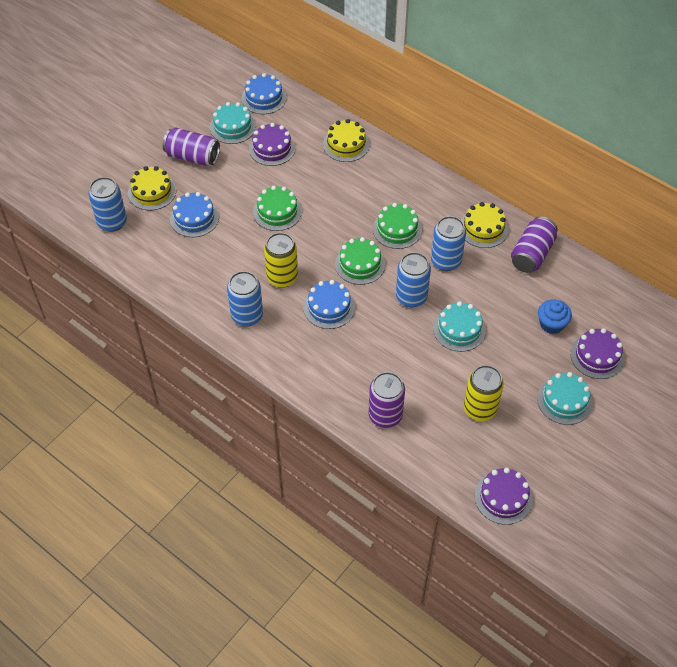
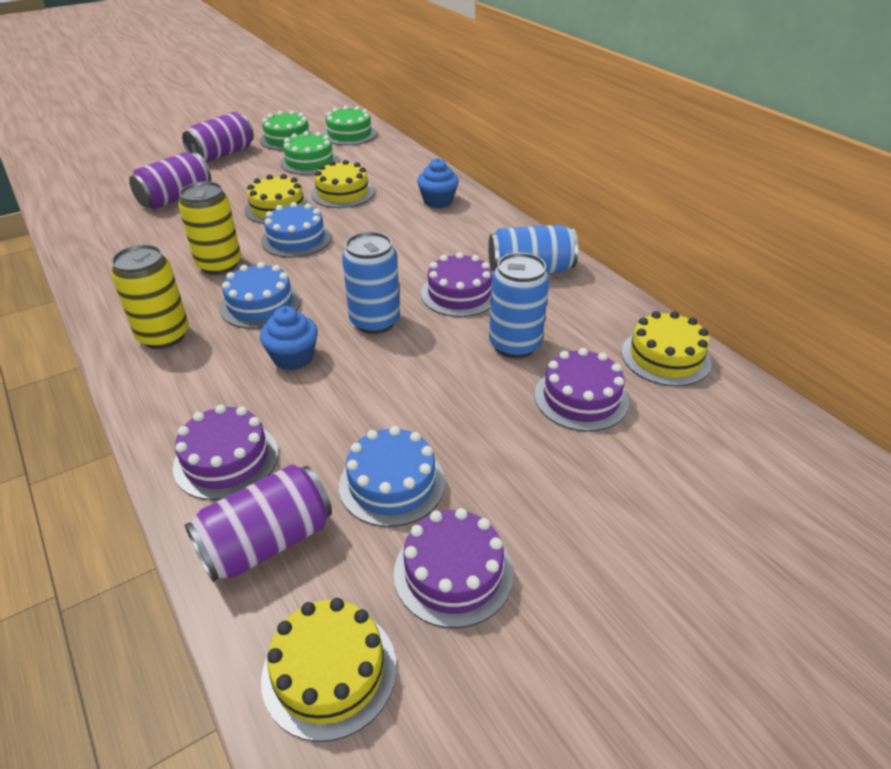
blue can: 4 -> 3
blue cupcake: 1 -> 2
purple cake: 3 -> 4
turquoise cake: 3 -> 0
yellow cake: 3 -> 4

